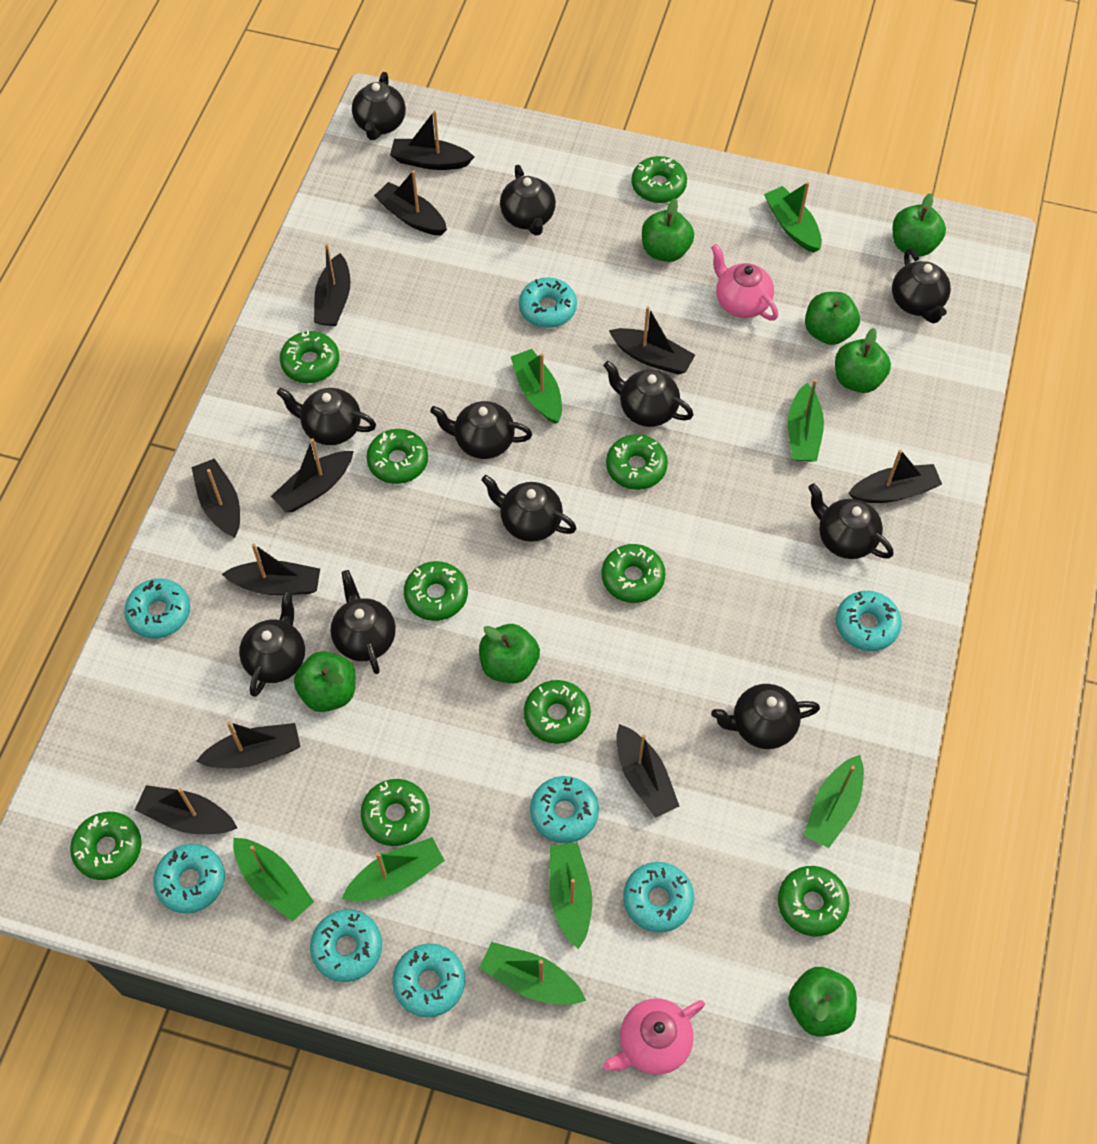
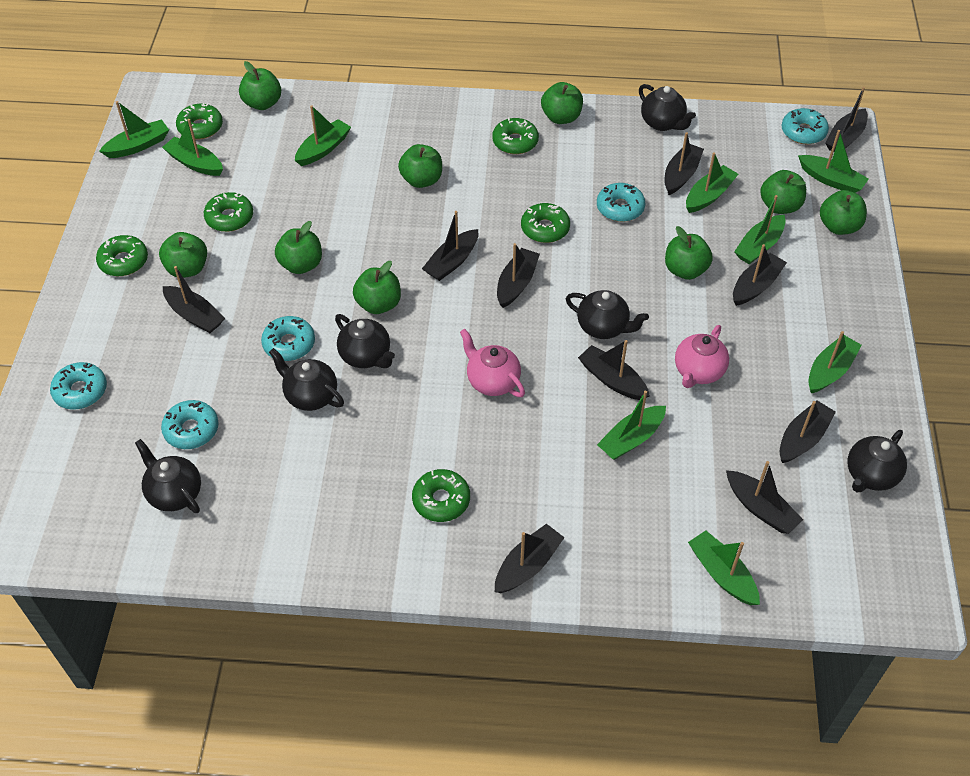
black boat: 11 -> 10
black teapot: 11 -> 6
green apple: 7 -> 9
green boat: 8 -> 9
green donut: 10 -> 6
turquoise donut: 8 -> 5

